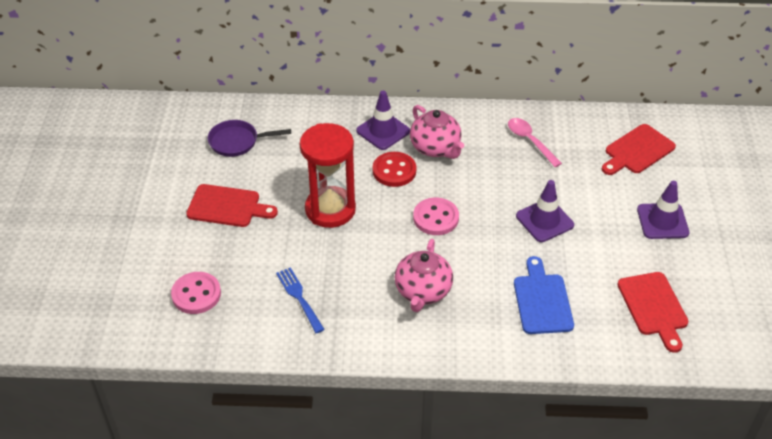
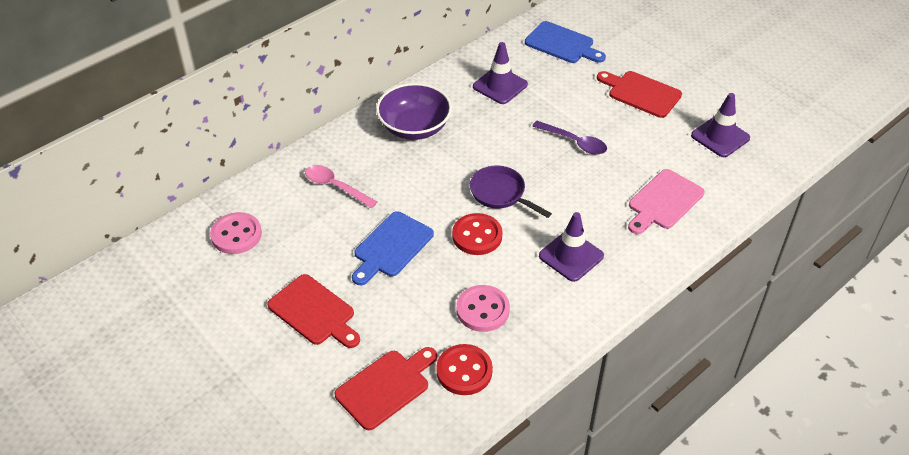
blue cutting board: 1 -> 2
blue fork: 1 -> 0
pink cutting board: 0 -> 1
pink teapot: 2 -> 0
purple bowl: 0 -> 1
purple spoon: 0 -> 1
red button: 1 -> 2
red hourglass: 1 -> 0

